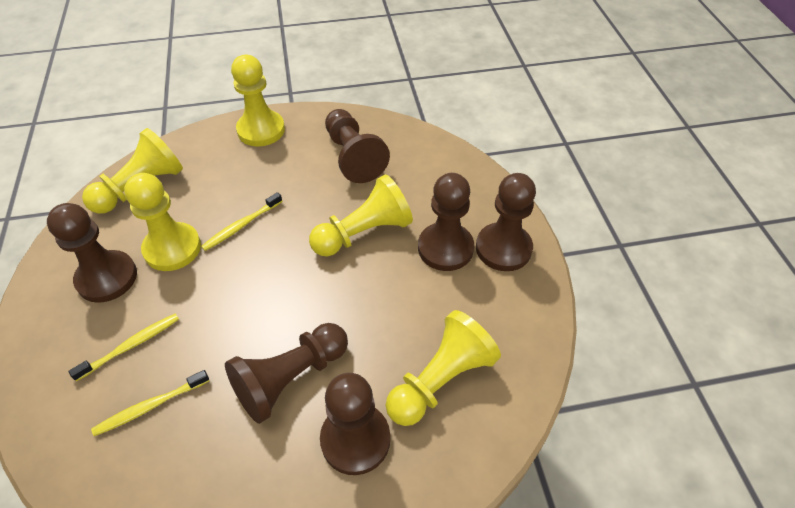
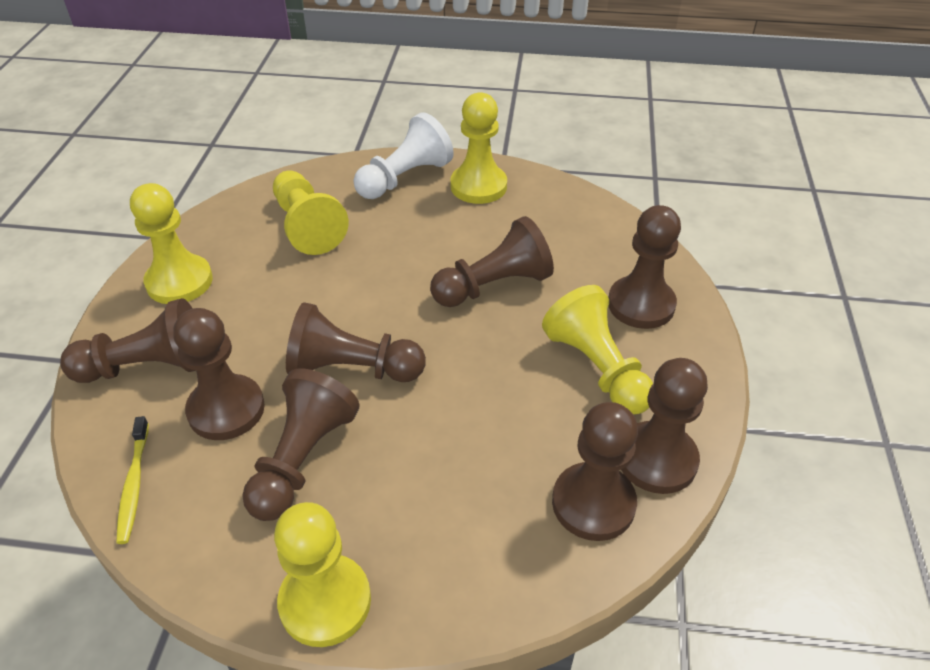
brown pawn: 6 -> 8
white pawn: 0 -> 1
yellow toothbrush: 3 -> 1

